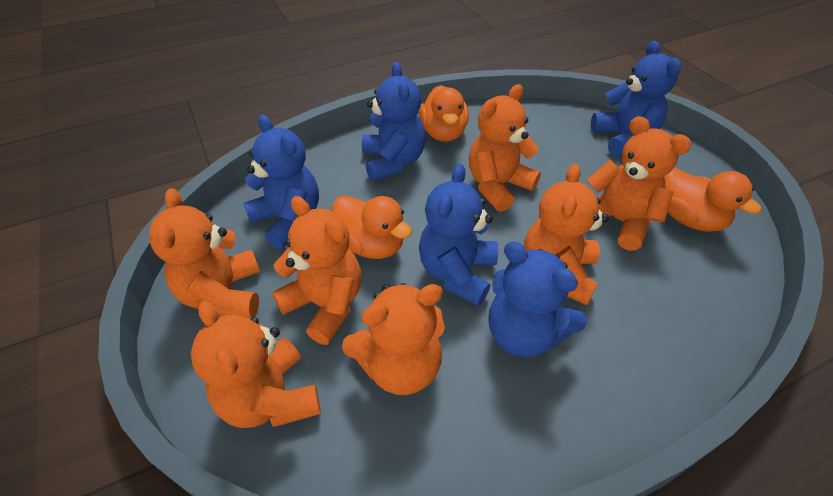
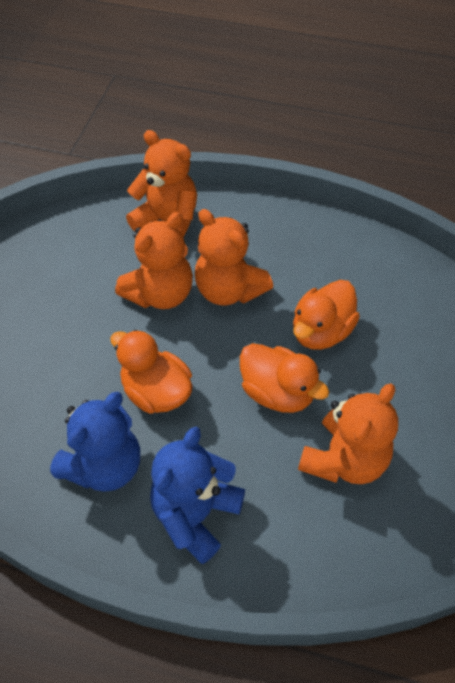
blue teddy bear: 5 -> 2
orange teddy bear: 7 -> 4

